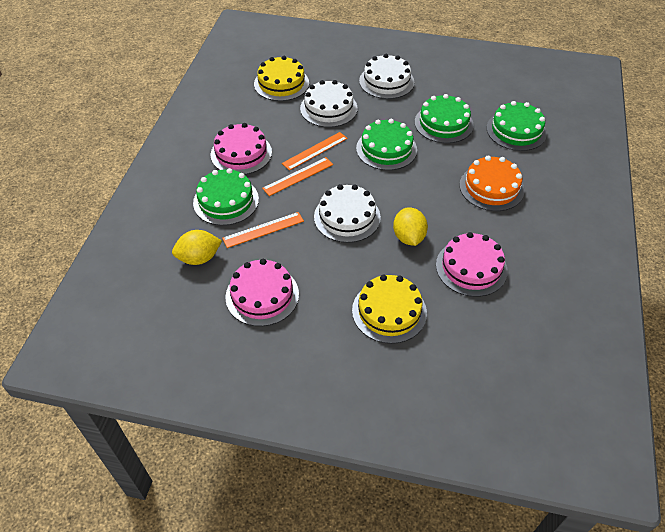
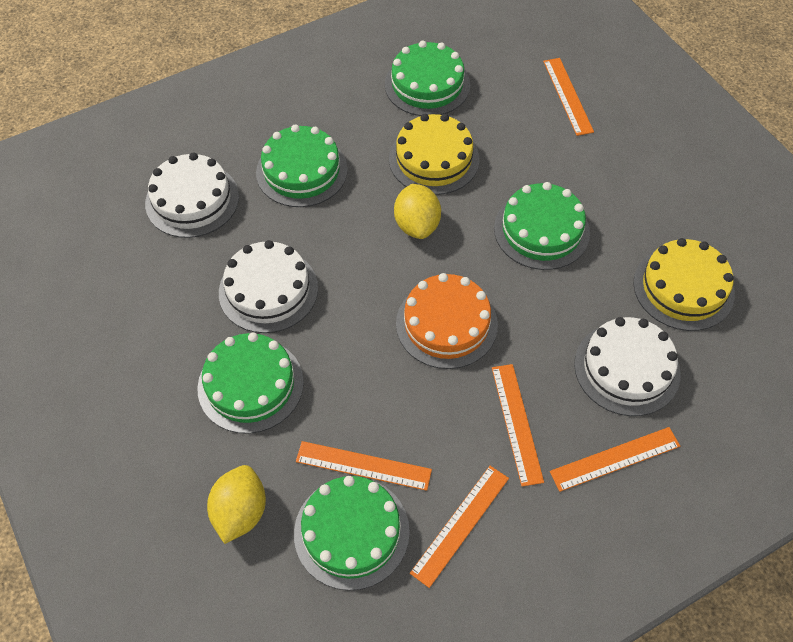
green cake: 4 -> 5
orange ruler: 3 -> 5
pink cake: 3 -> 0

